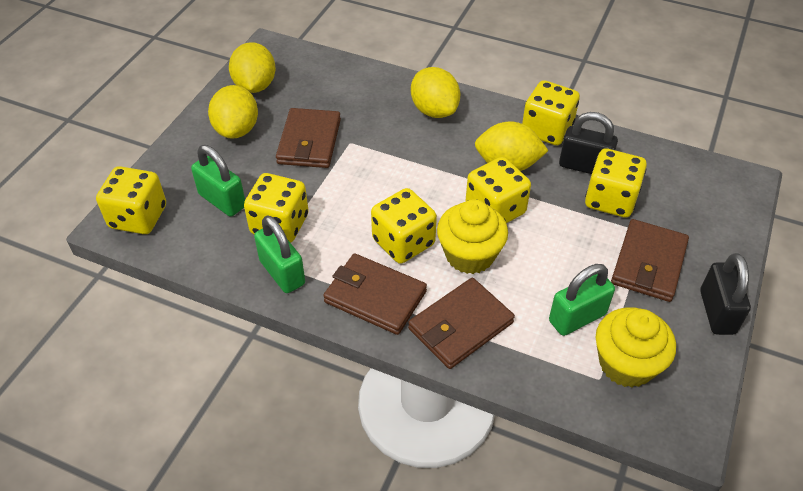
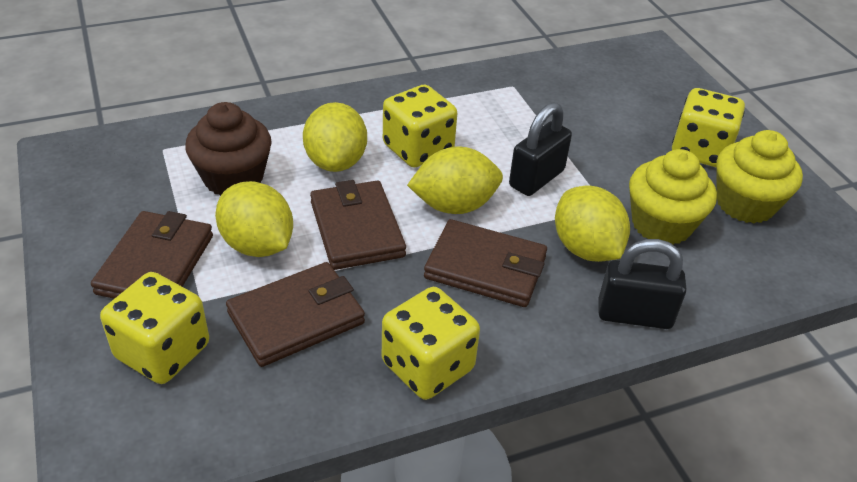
brown cupcake: 0 -> 1
green padlock: 3 -> 0
yellow dice: 6 -> 4

